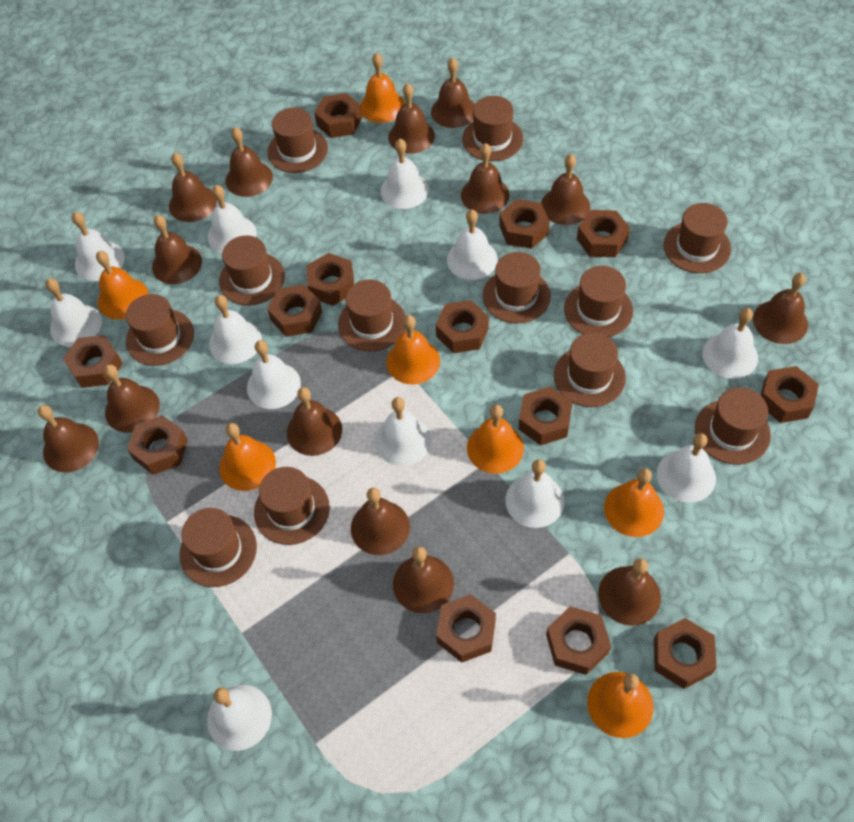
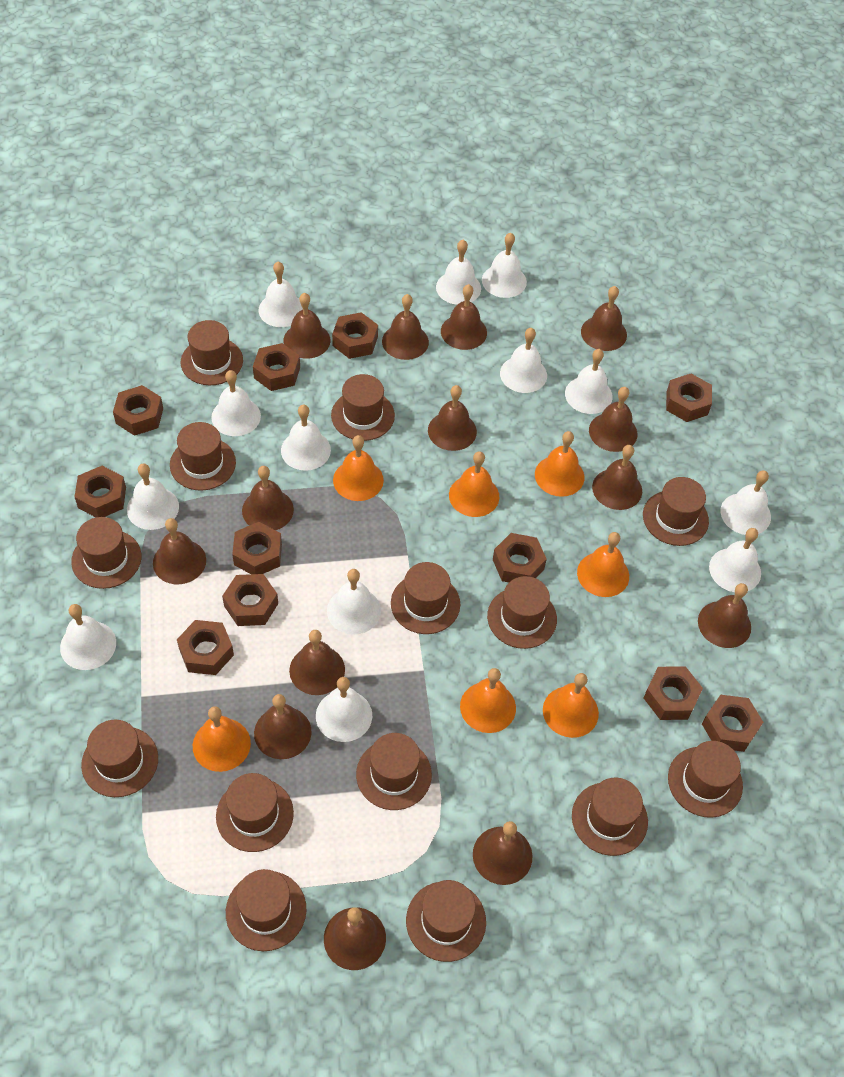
brown hat: 12 -> 14
brown nut: 13 -> 11
white bell: 12 -> 13

